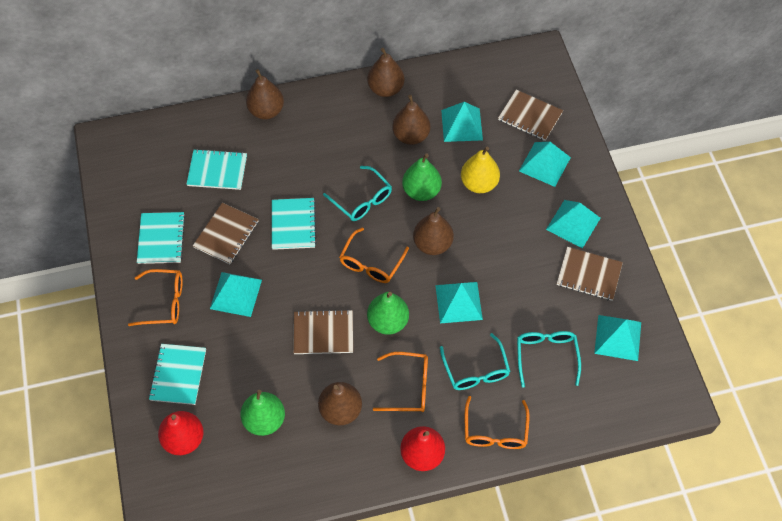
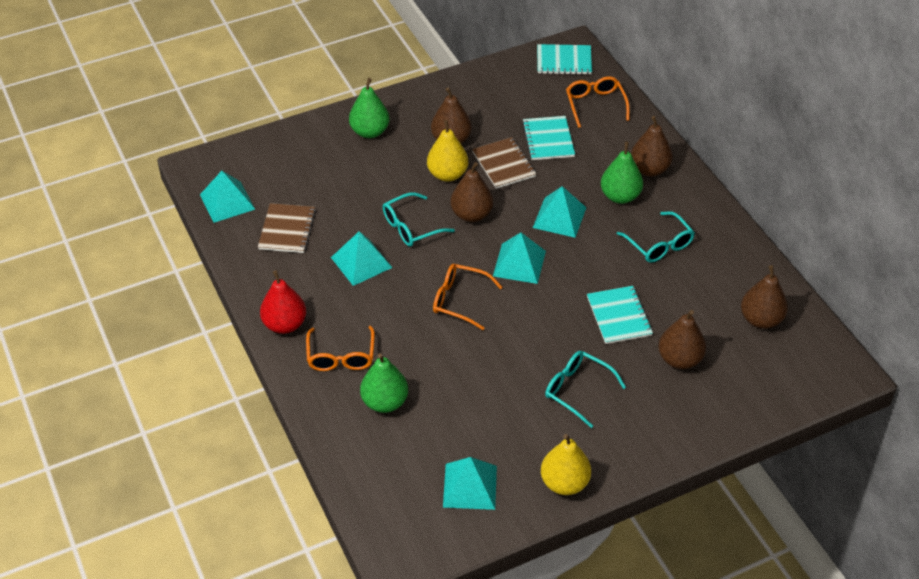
brown notebook: 4 -> 2
orange glasses: 4 -> 3
red pear: 2 -> 1
turquoise notebook: 4 -> 3
turquoise pyramid: 6 -> 5
yellow pear: 1 -> 2

